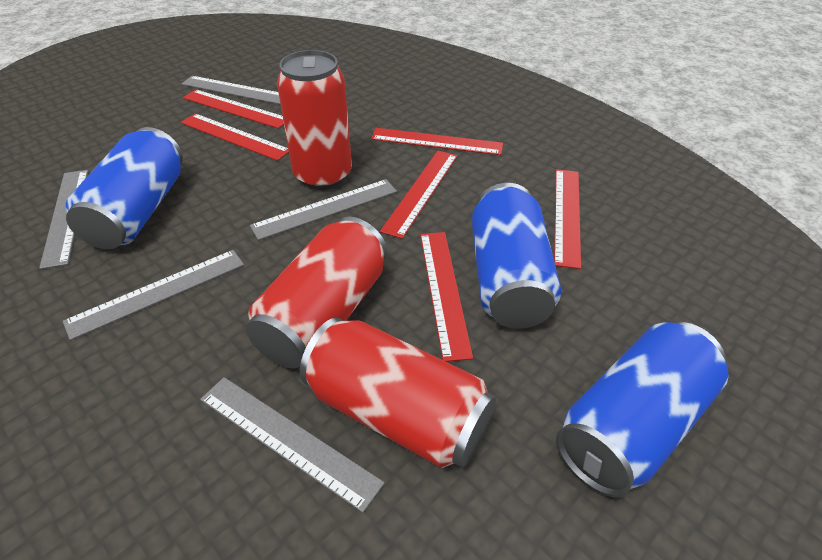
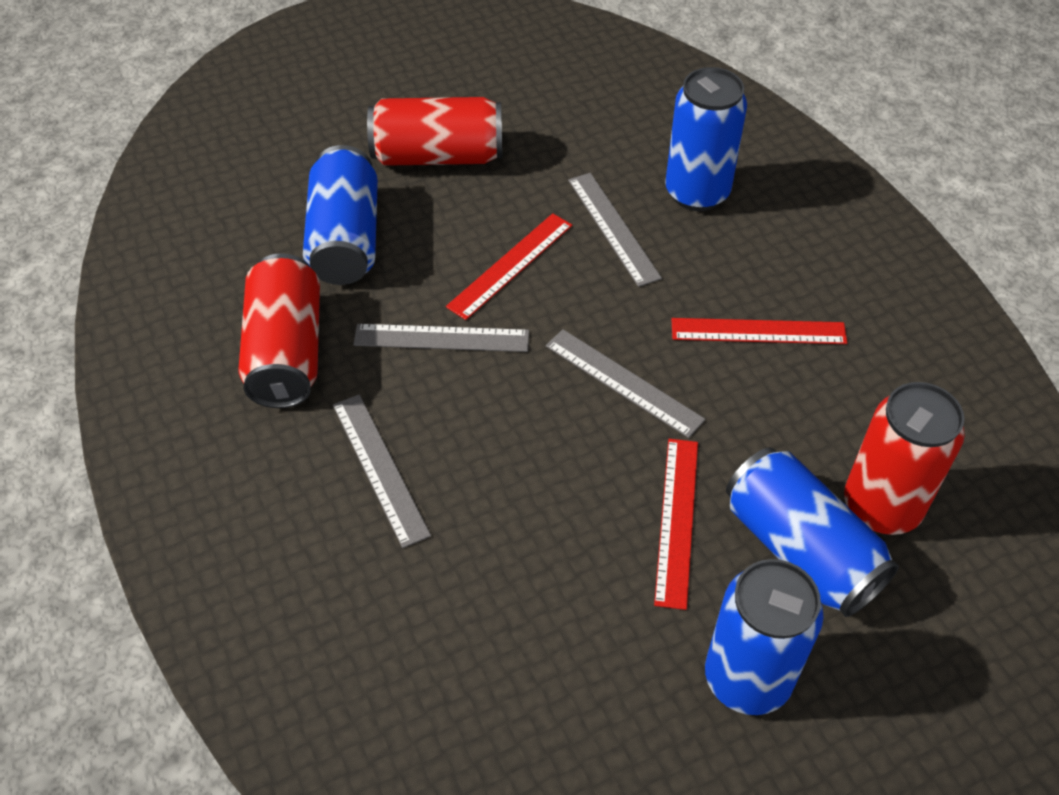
blue can: 3 -> 4
grey ruler: 5 -> 4
red ruler: 6 -> 3

